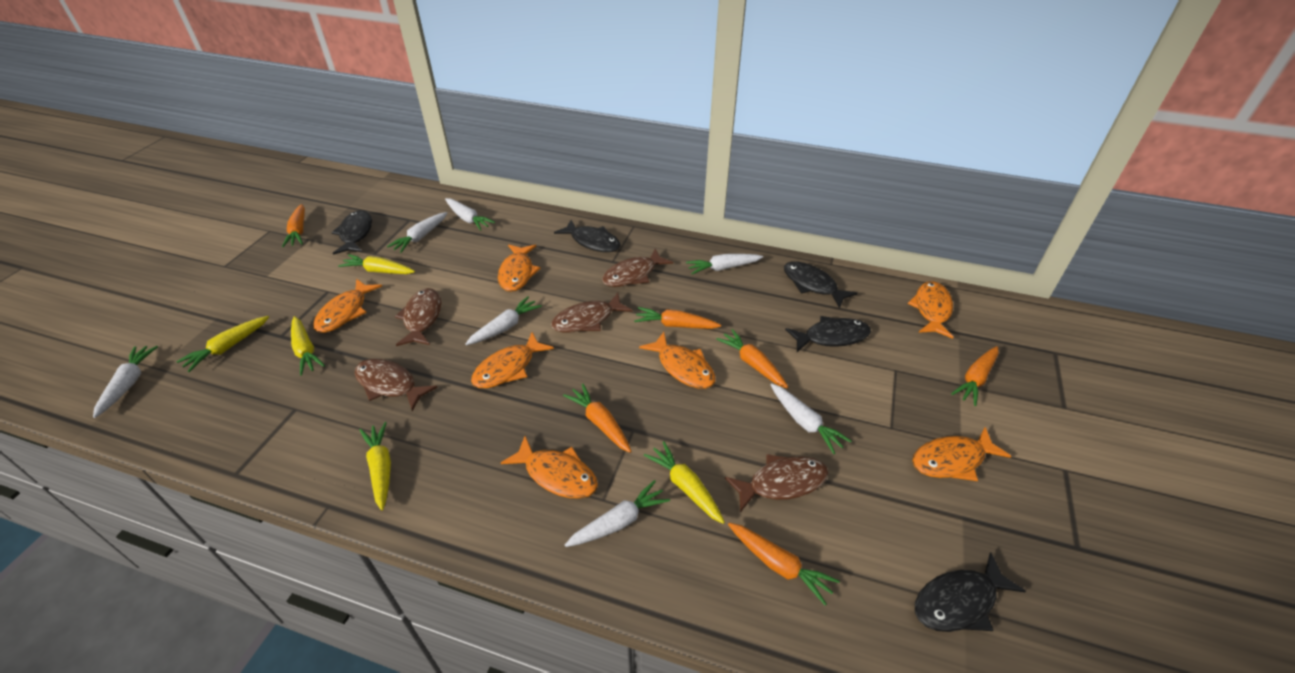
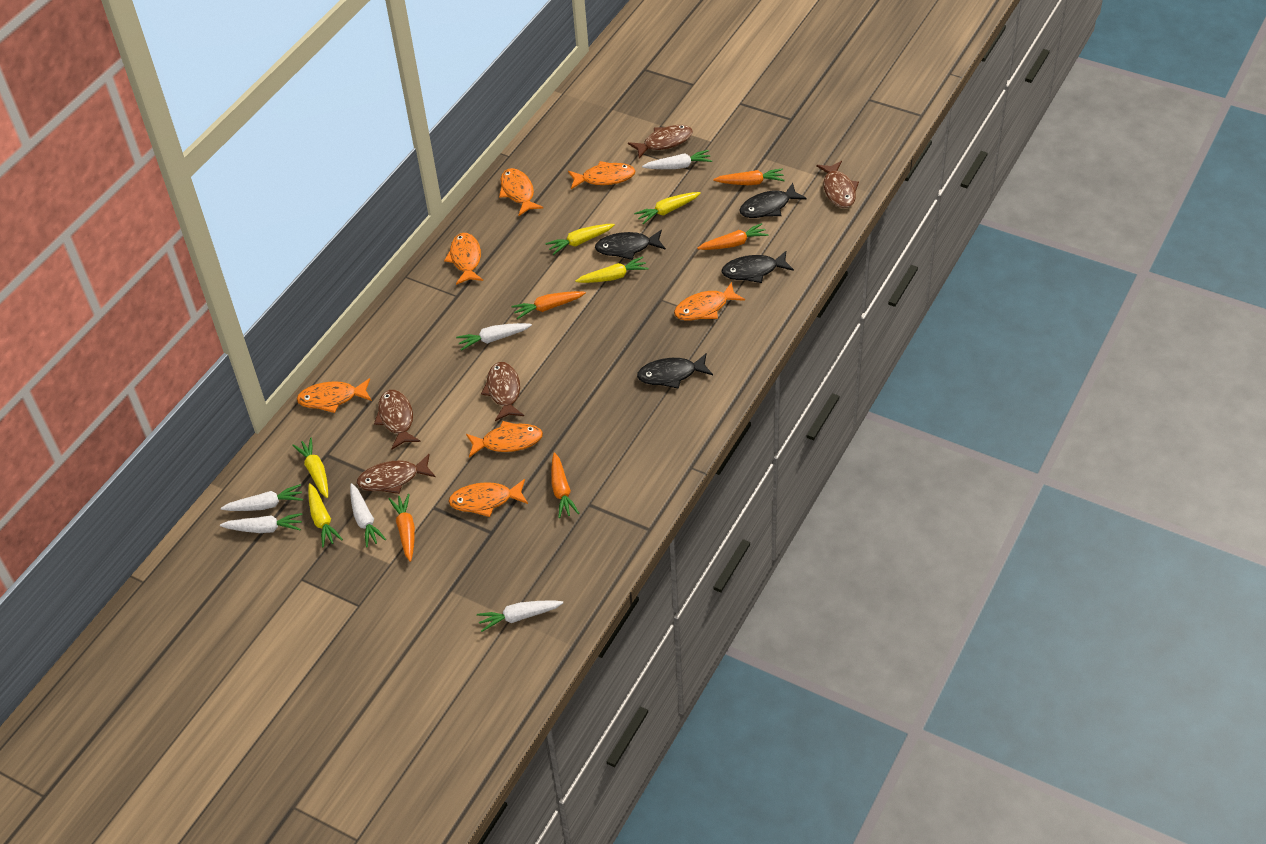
black fish: 5 -> 4
orange carrot: 6 -> 5
white carrot: 7 -> 6

